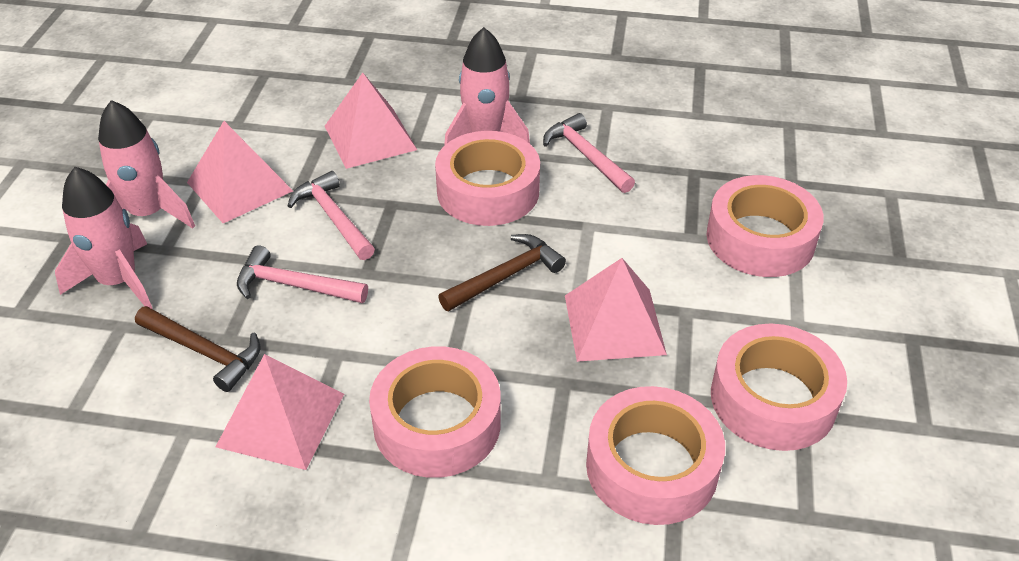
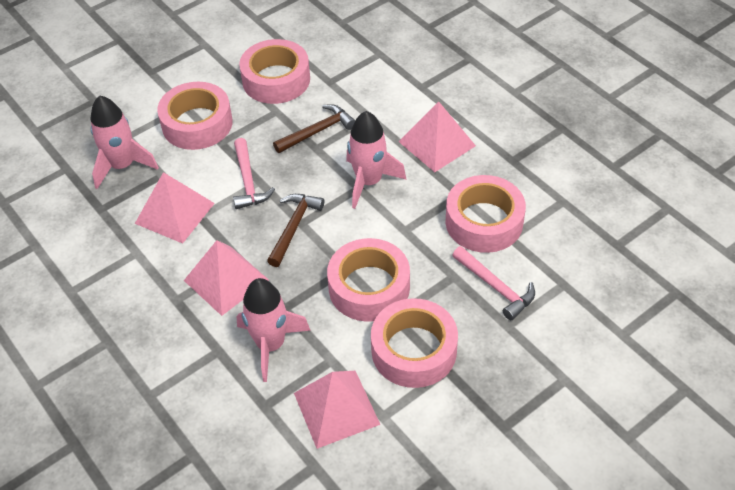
pink hammer: 3 -> 2

